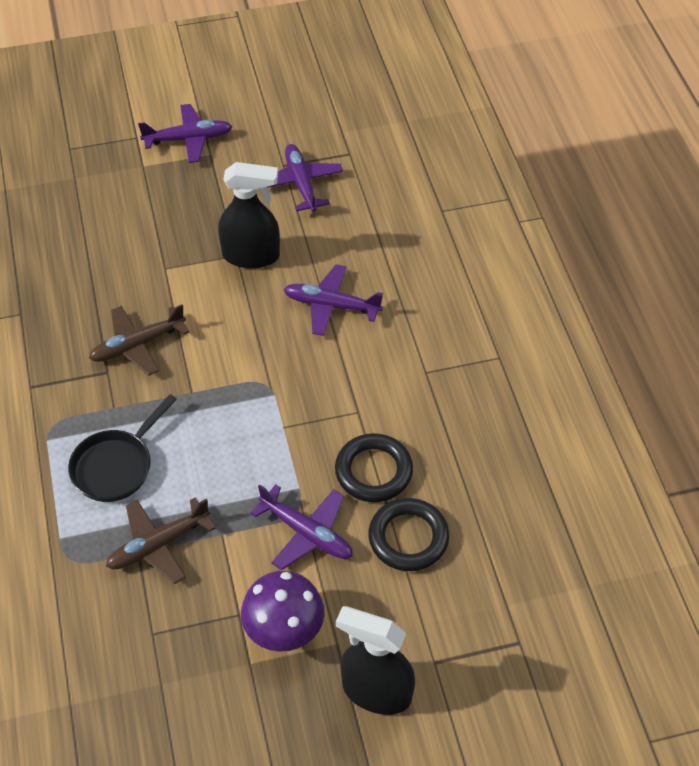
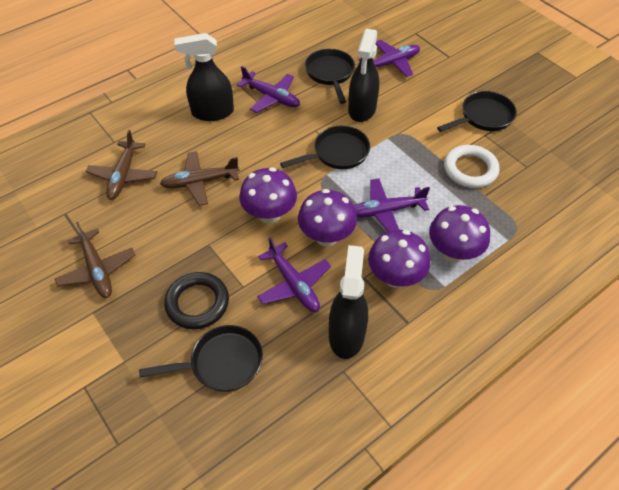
black pan: 1 -> 4
black ring: 2 -> 1
black spray bottle: 2 -> 3
brown plane: 2 -> 3
purple mushroom: 1 -> 4
white ring: 0 -> 1

